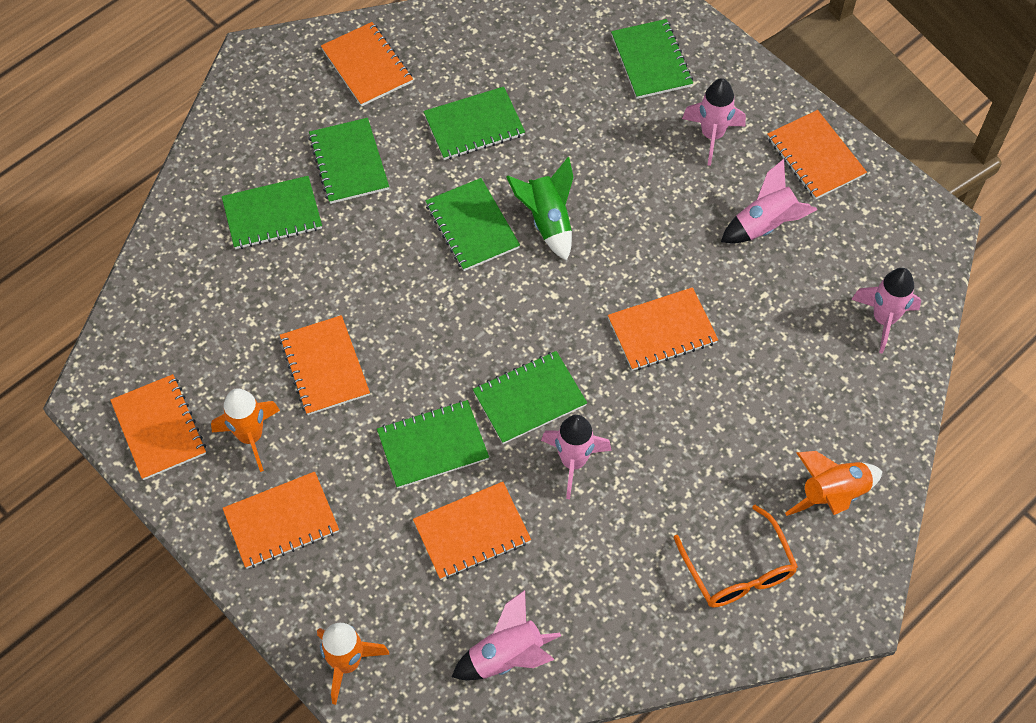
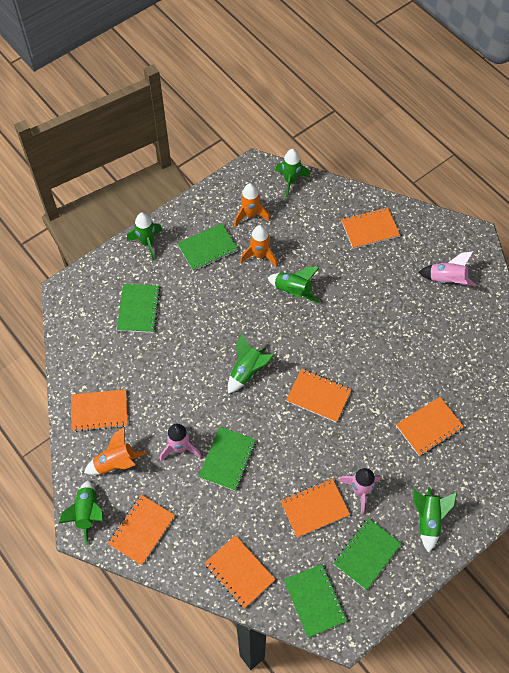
green notebook: 7 -> 5
green rocket: 1 -> 6
orange glasses: 1 -> 0
pink rocket: 5 -> 3

